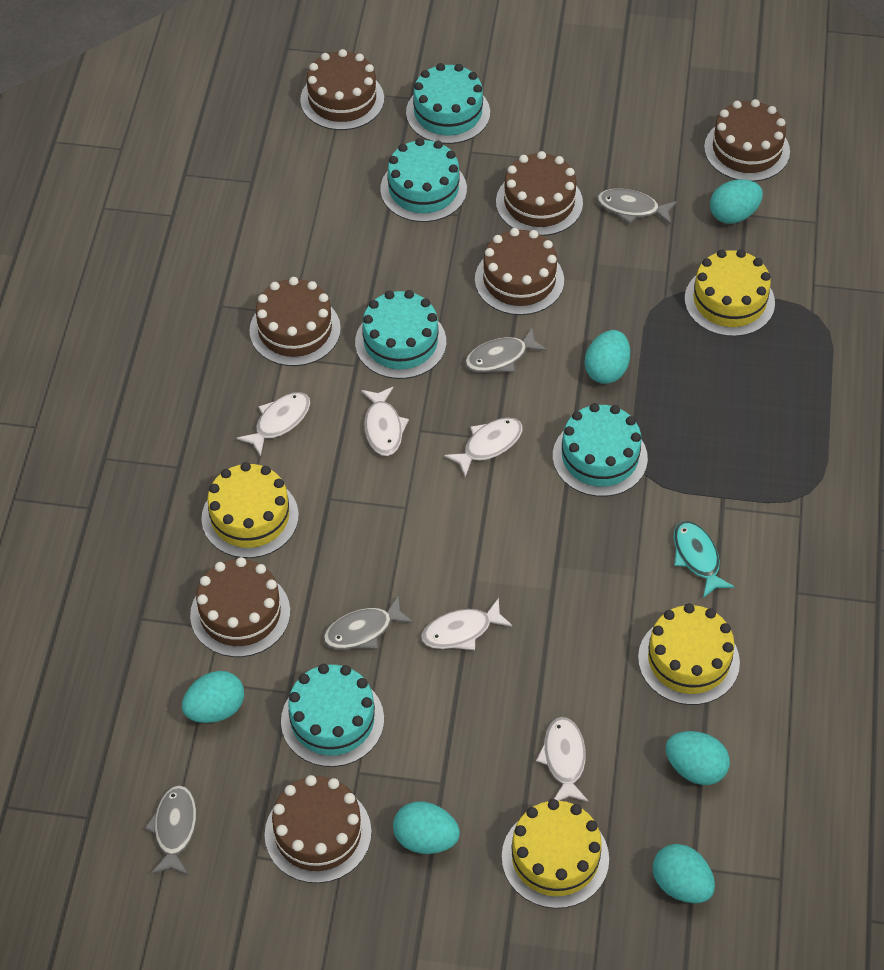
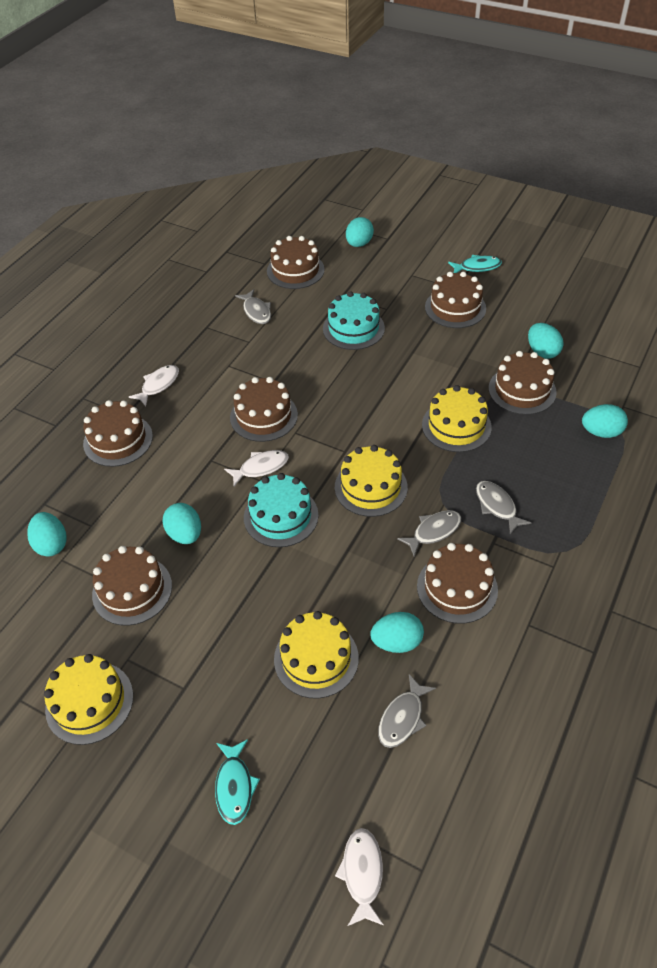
turquoise cake: 5 -> 2
turquoise fish: 1 -> 2
white fish: 5 -> 3

